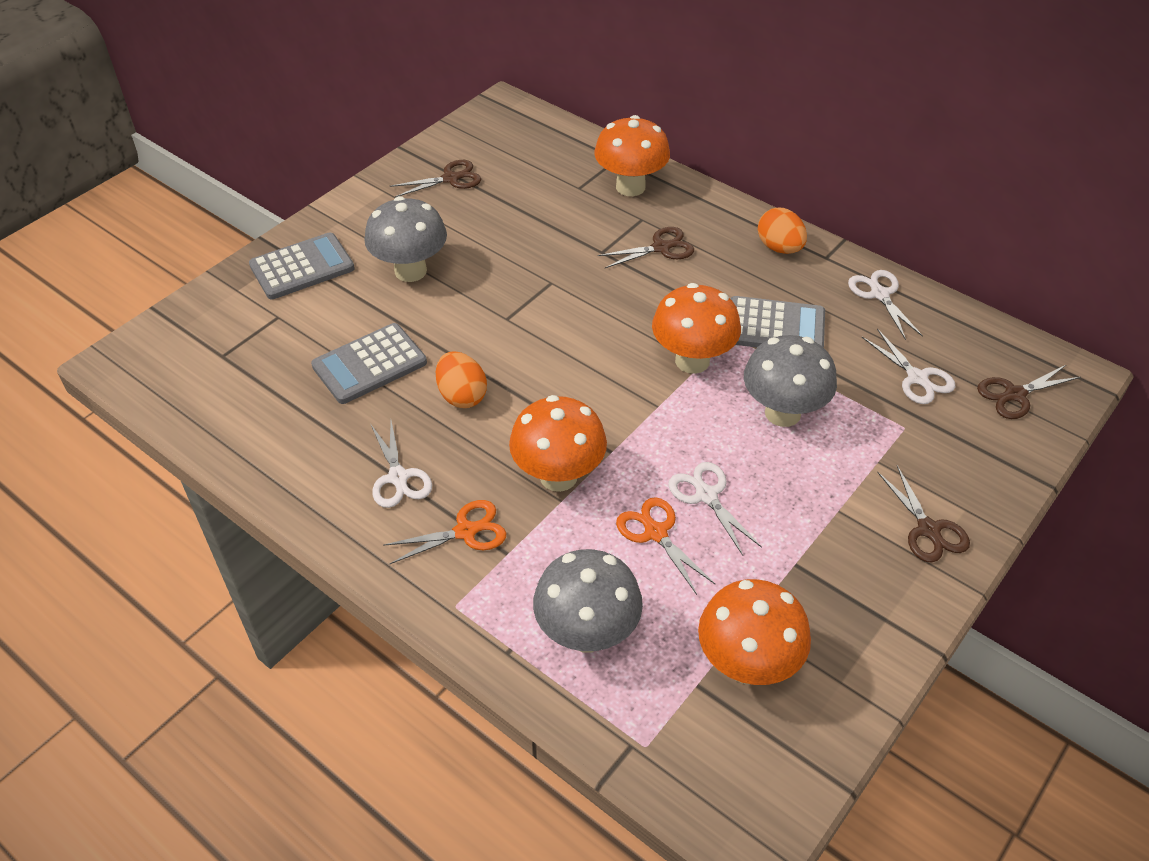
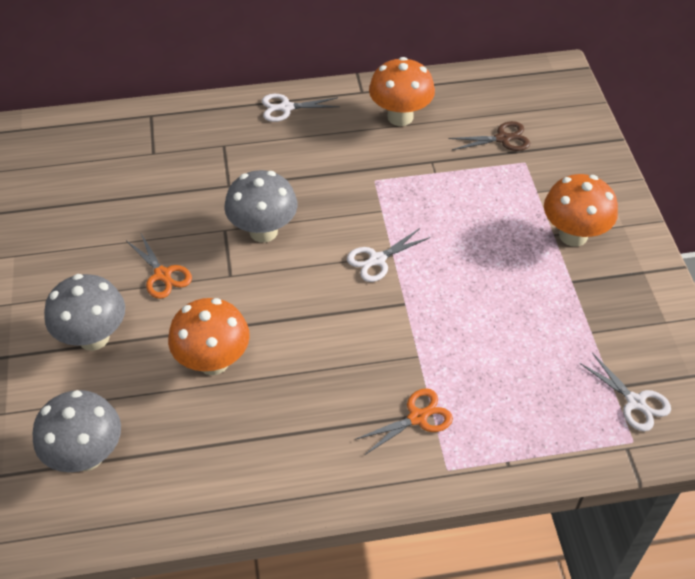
brown scissors: 4 -> 1
grey calculator: 3 -> 0
orange egg: 2 -> 0
orange mushroom: 4 -> 3
white scissors: 4 -> 3

